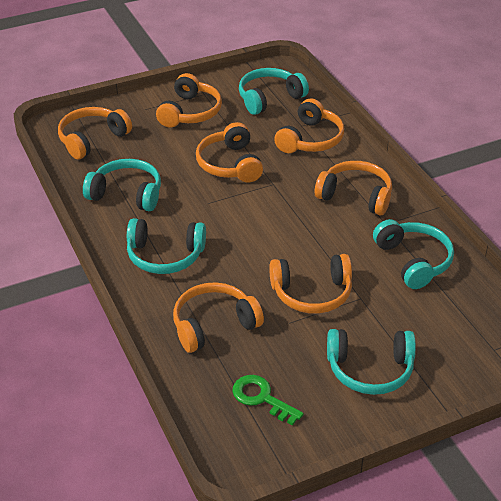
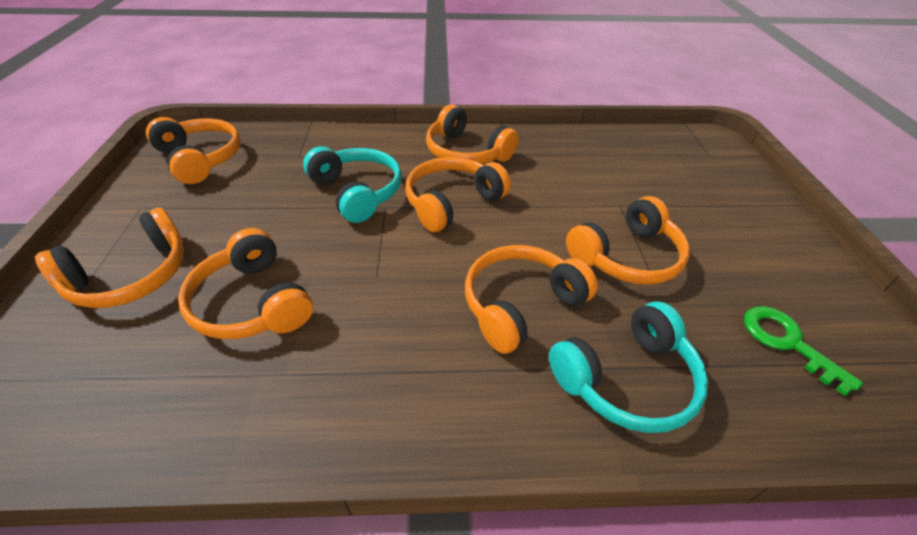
turquoise headphones: 5 -> 2

